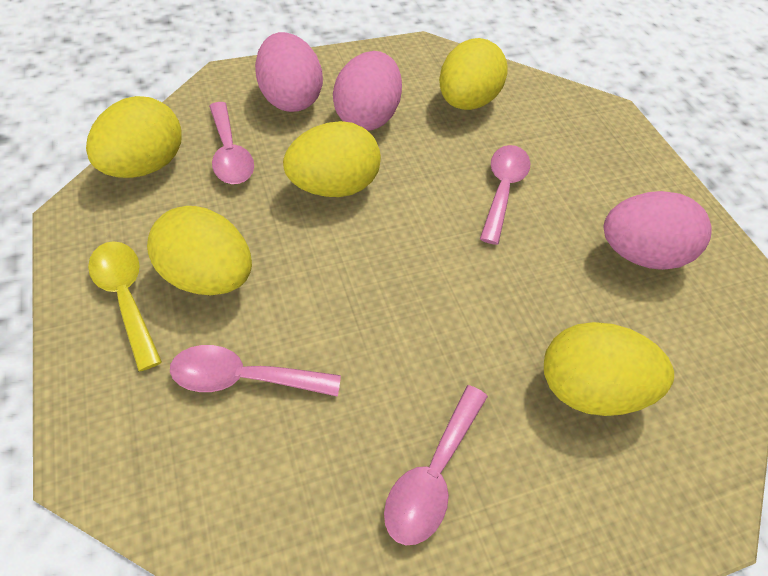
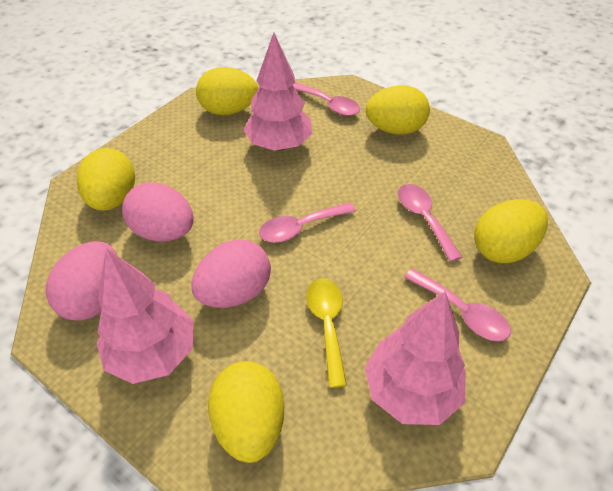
pink tree: 0 -> 3

